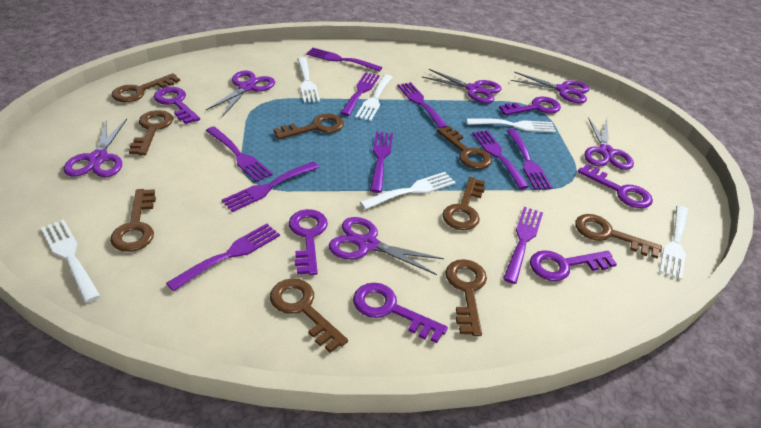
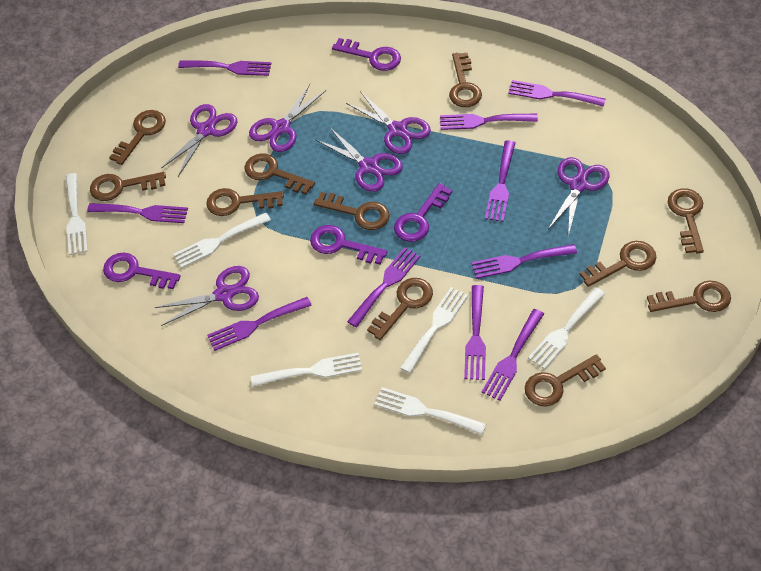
brown key: 9 -> 11
purple key: 6 -> 4

